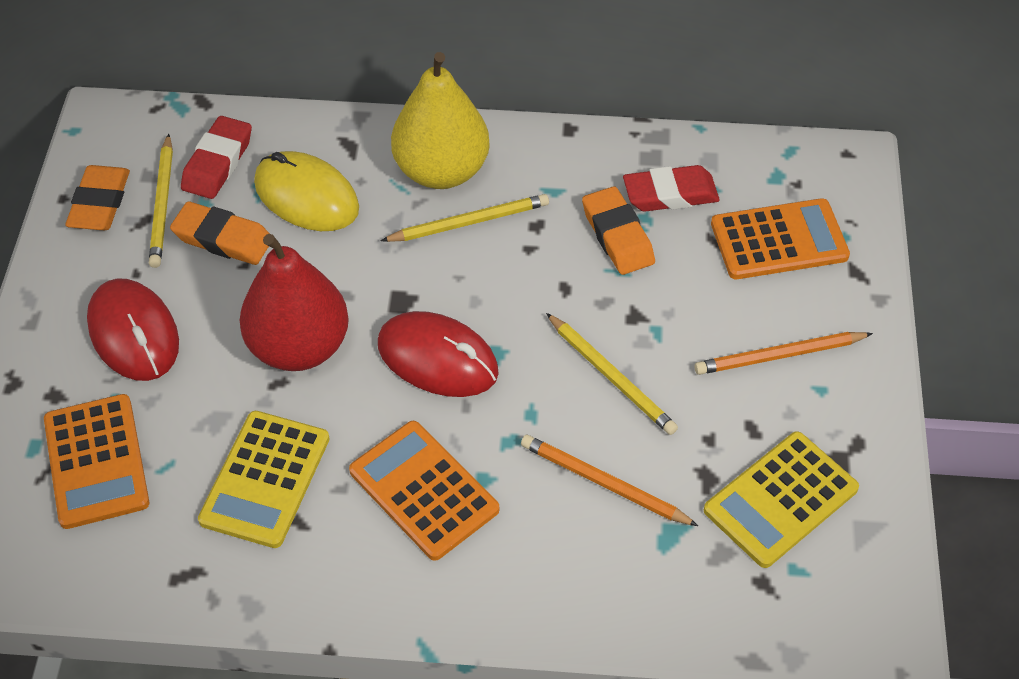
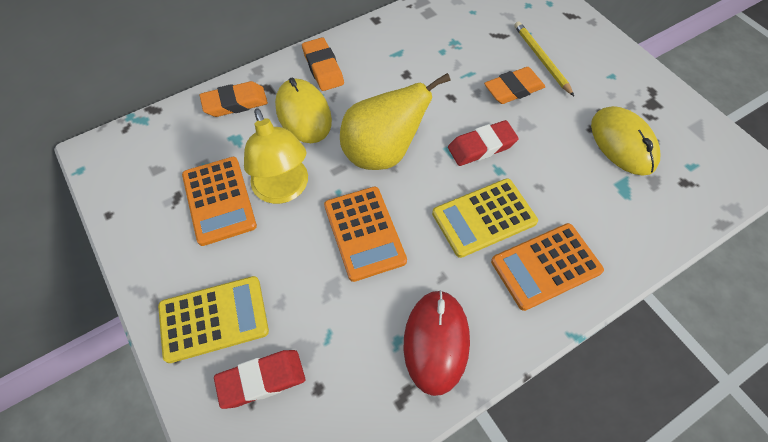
orange pencil: 2 -> 0
red mouse: 2 -> 1
red pear: 1 -> 0
yellow lamp: 0 -> 1
yellow mouse: 1 -> 2
yellow pencil: 3 -> 1

